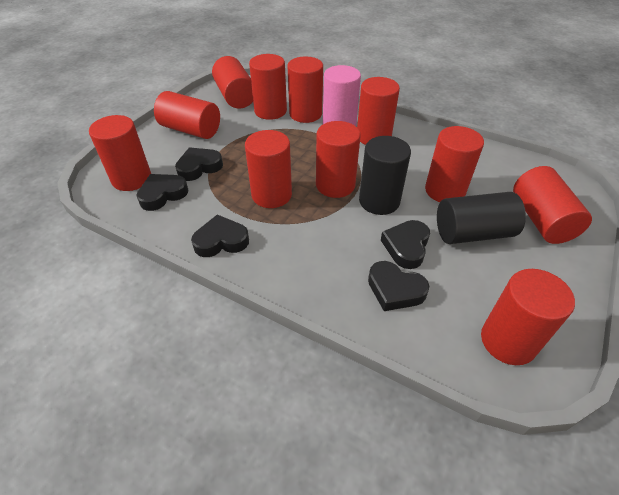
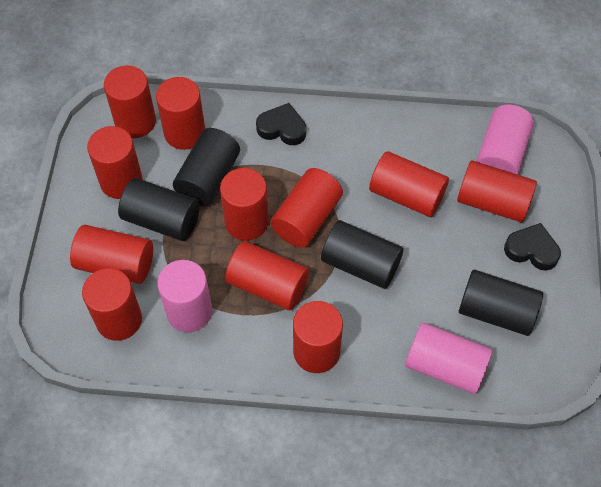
black cylinder: 2 -> 4
black heart: 5 -> 2
pink cylinder: 1 -> 3

